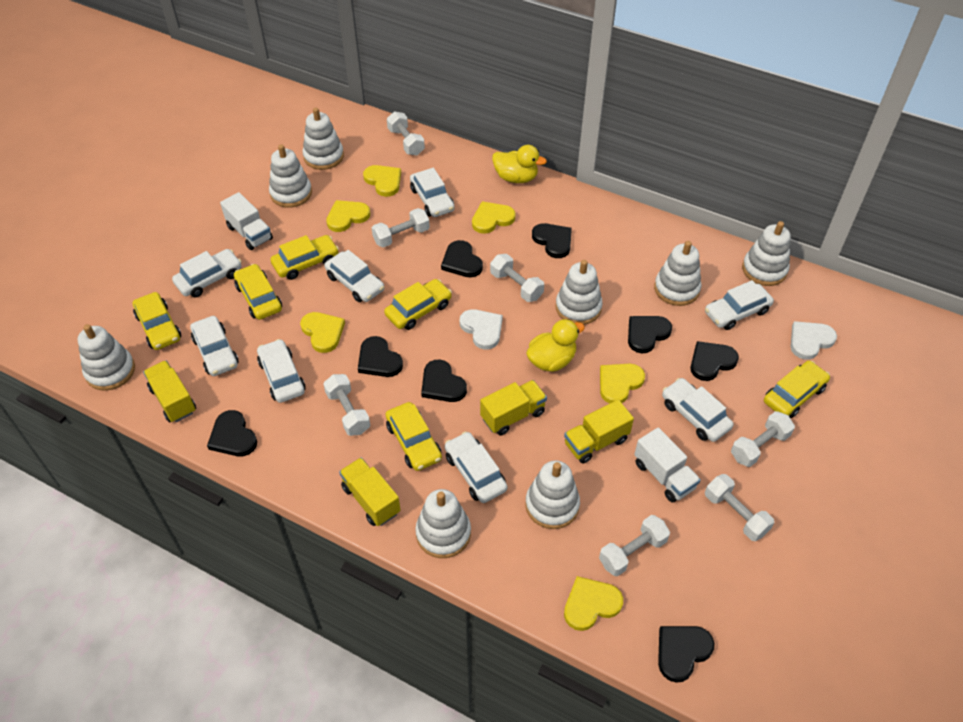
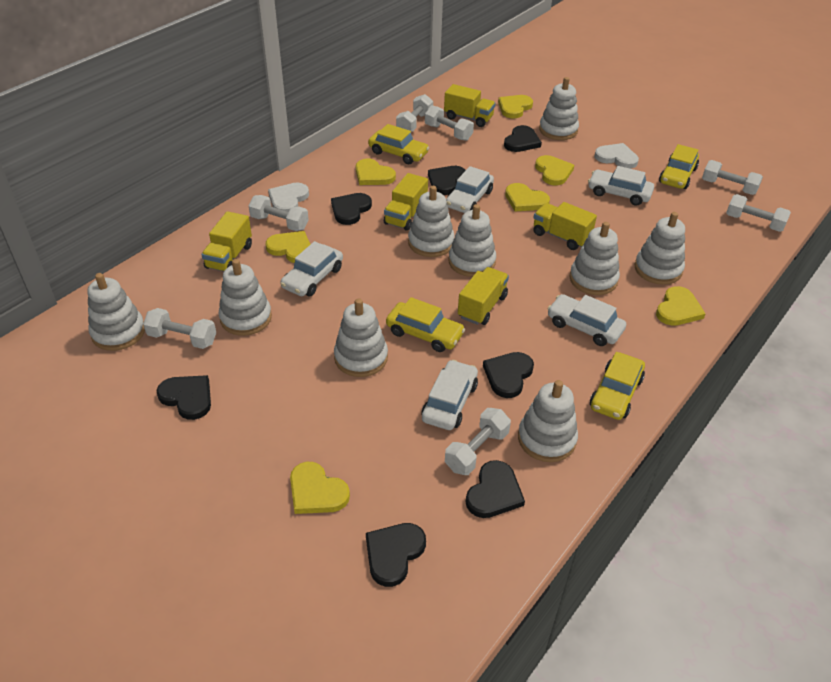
black heart: 8 -> 7
white car: 8 -> 5
white stacking toy: 8 -> 9
white truck: 2 -> 0
yellow car: 6 -> 4
yellow duck: 2 -> 0
yellow heart: 6 -> 7
yellow truck: 4 -> 5

